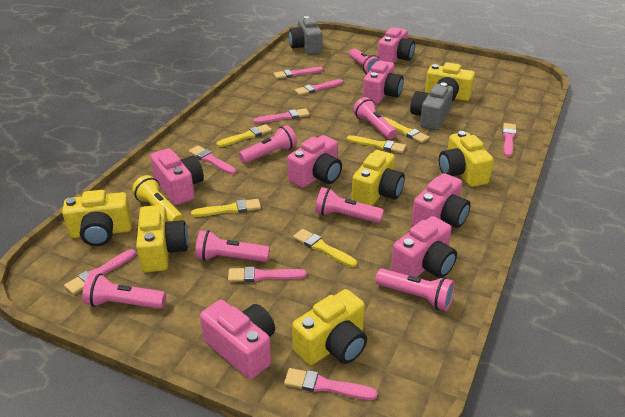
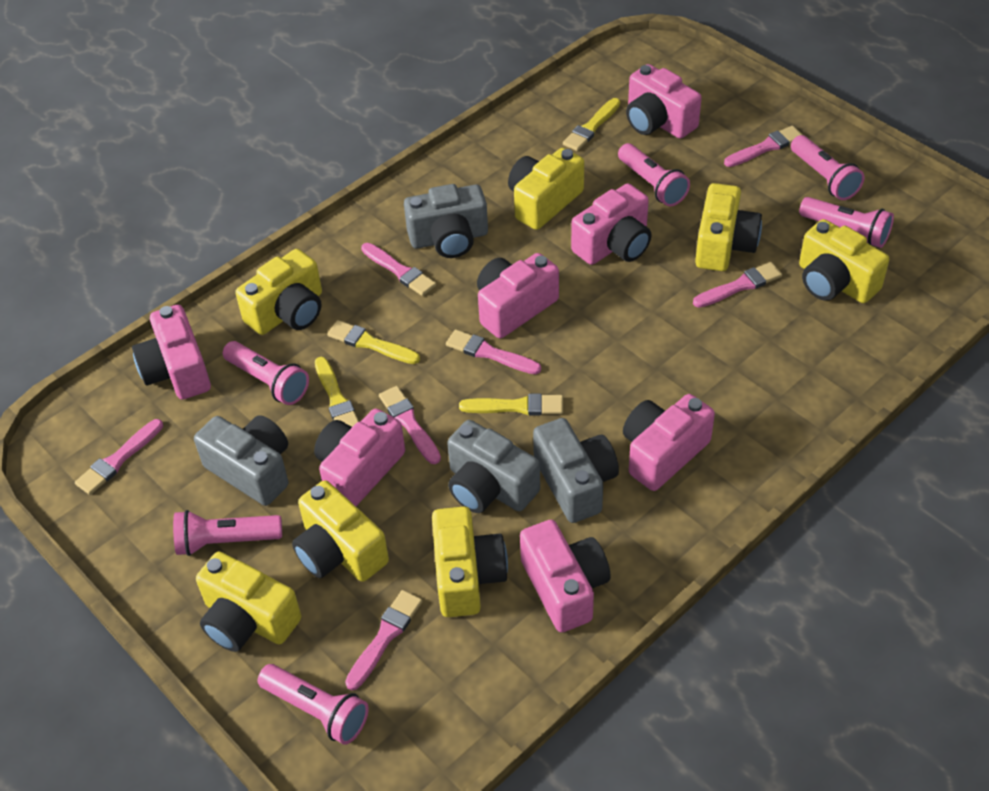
grey camera: 2 -> 4
pink brush: 8 -> 7
pink flashlight: 7 -> 6
yellow brush: 5 -> 4
yellow camera: 6 -> 7
yellow flashlight: 1 -> 0

